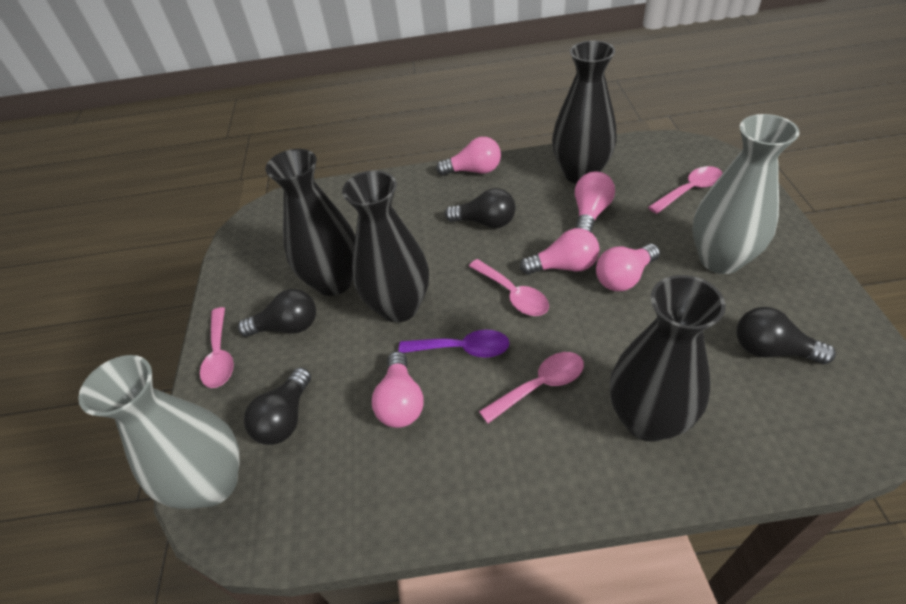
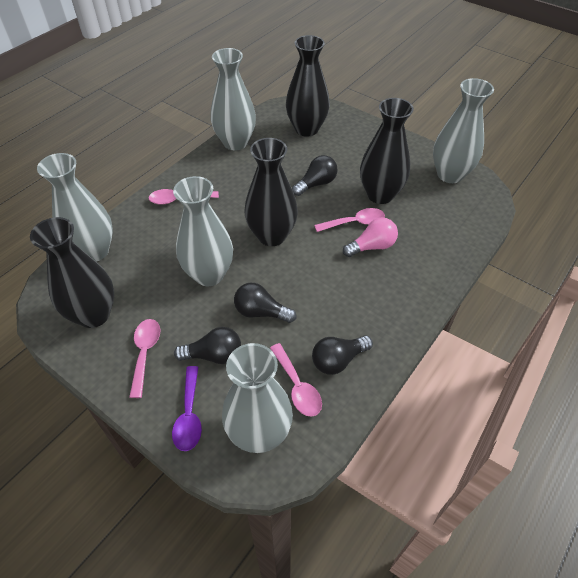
grey vase: 2 -> 5
pink light bulb: 5 -> 1

